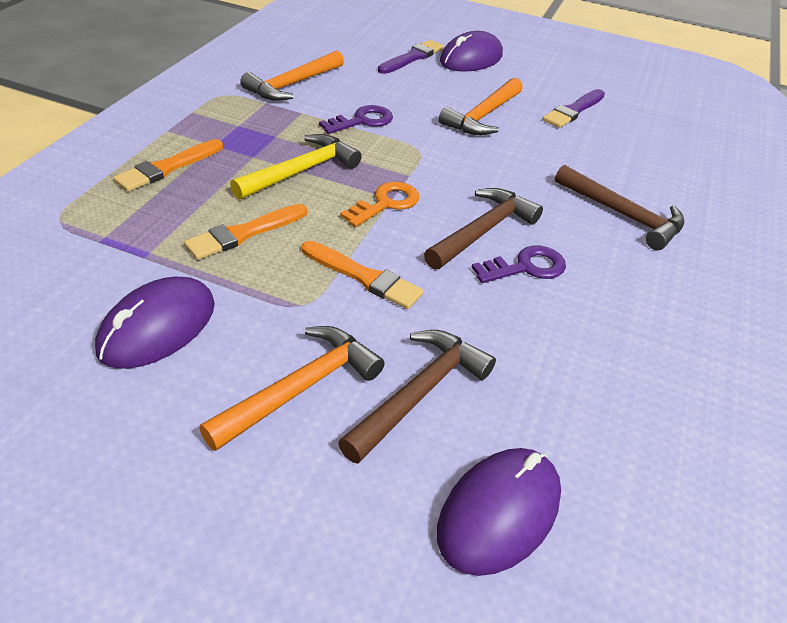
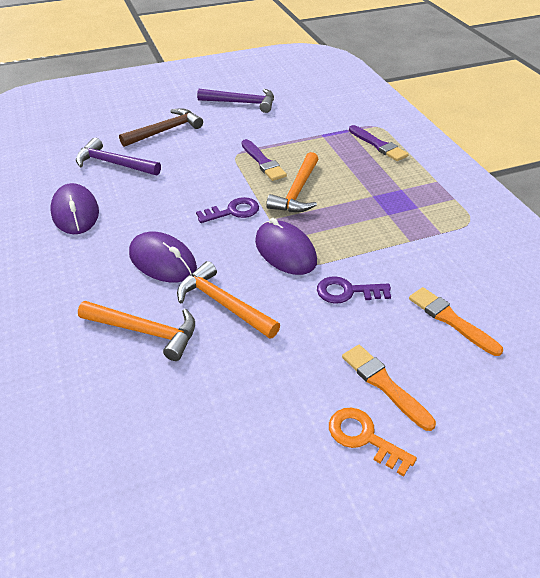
brown hammer: 3 -> 1
orange brush: 3 -> 2
purple hammer: 0 -> 2
yellow hammer: 1 -> 0

